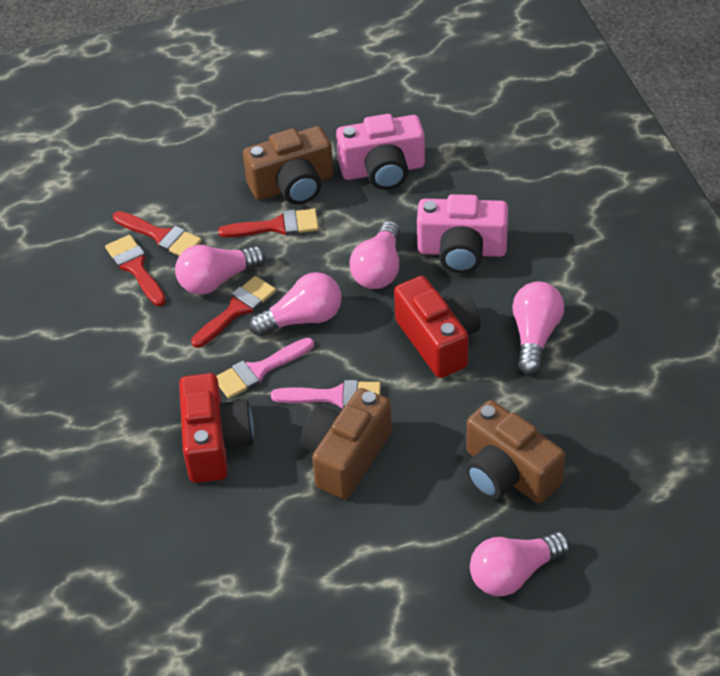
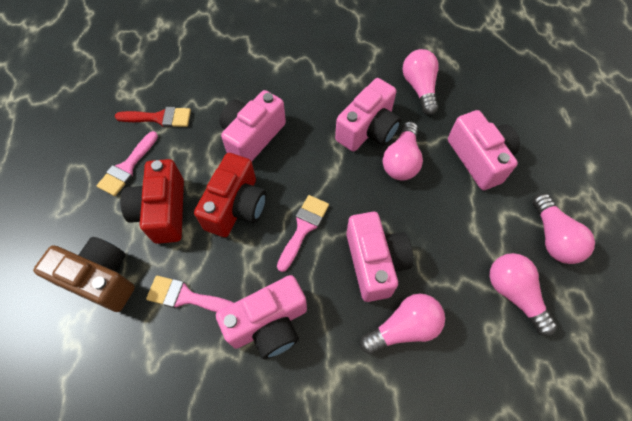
brown camera: 3 -> 1
pink brush: 2 -> 3
pink camera: 2 -> 5
red brush: 4 -> 1

